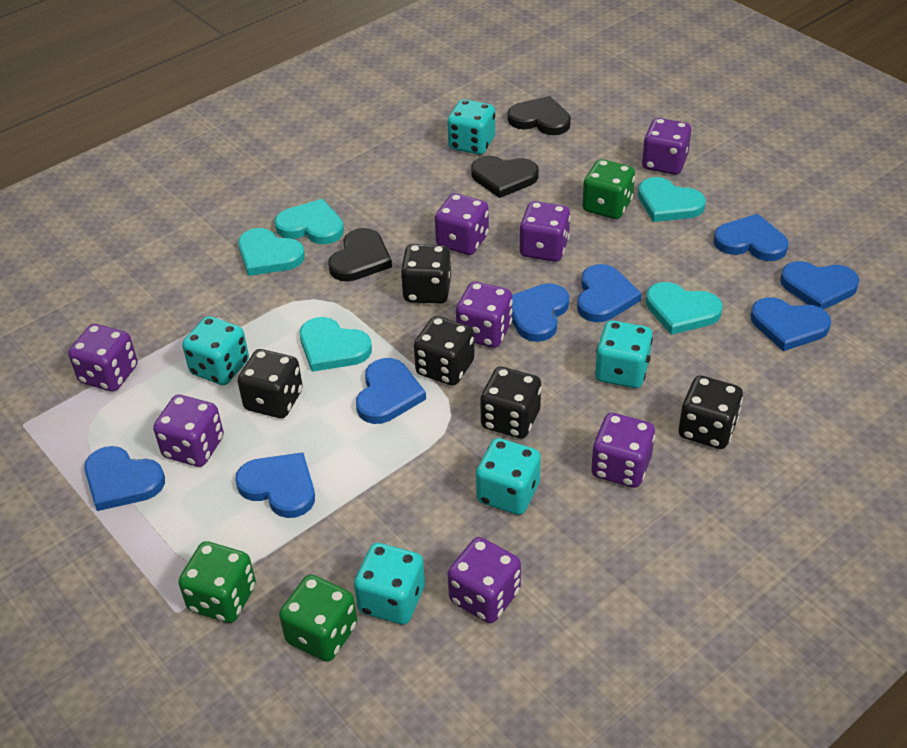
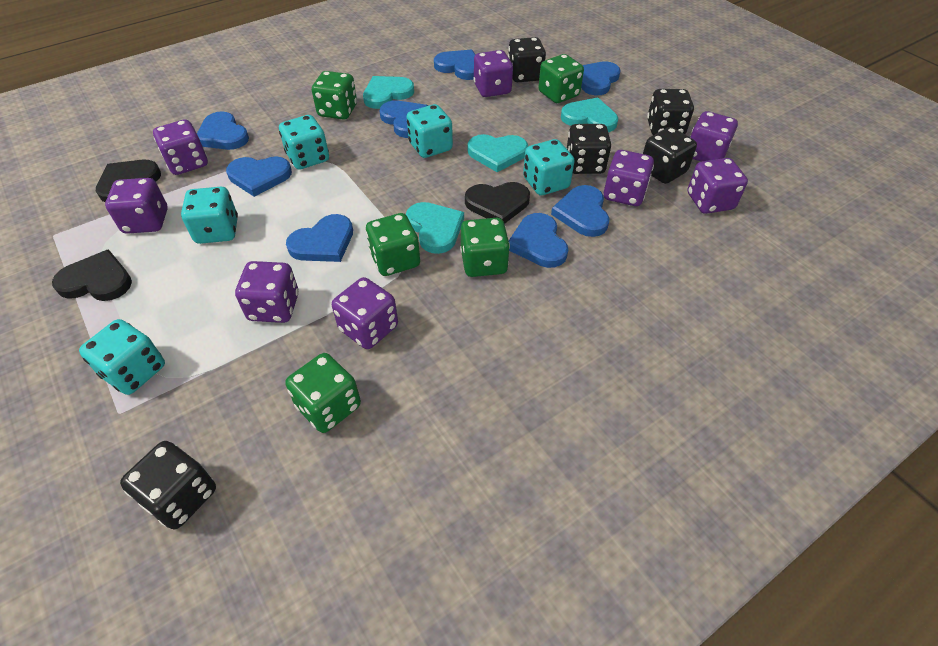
green dice: 3 -> 5
turquoise heart: 5 -> 4

